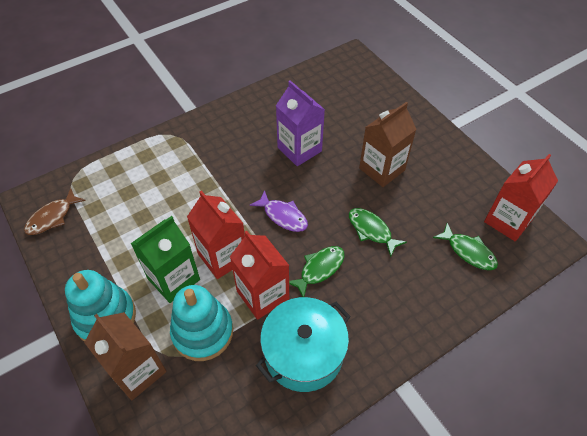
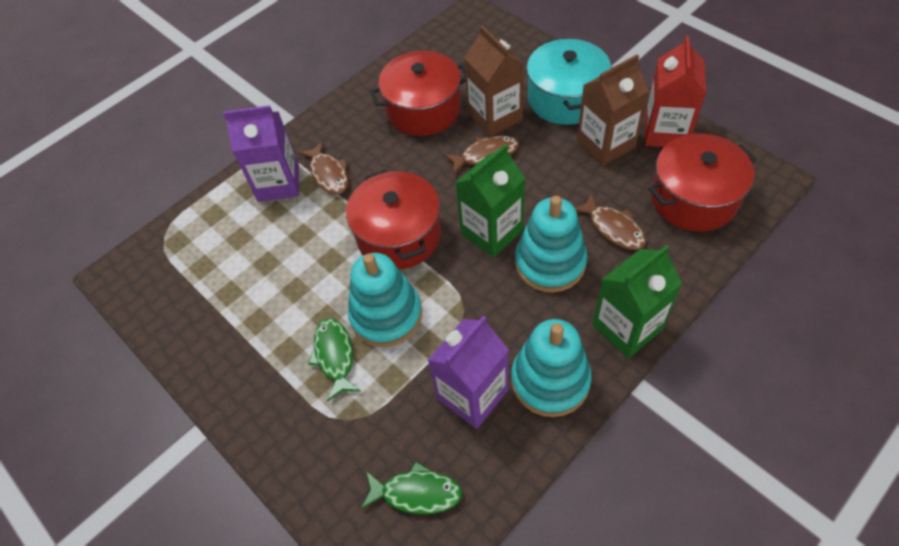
brown fish: 1 -> 3
green carton: 1 -> 2
green fish: 3 -> 2
purple carton: 1 -> 2
purple fish: 1 -> 0
red carton: 3 -> 1
red pot: 0 -> 3
turquoise stacking toy: 2 -> 3

